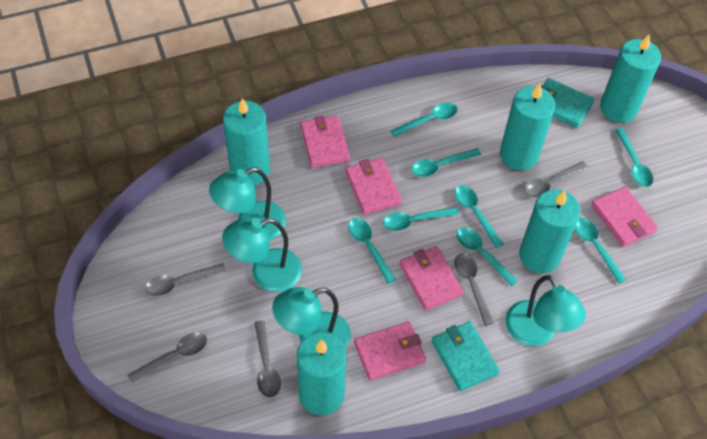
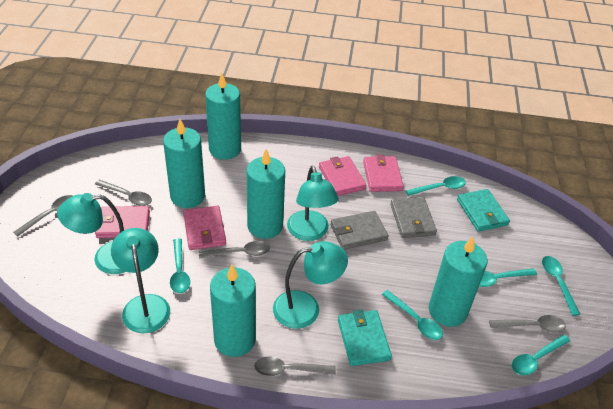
grey wallet: 0 -> 2
pink wallet: 5 -> 4
turquoise spoon: 8 -> 6

